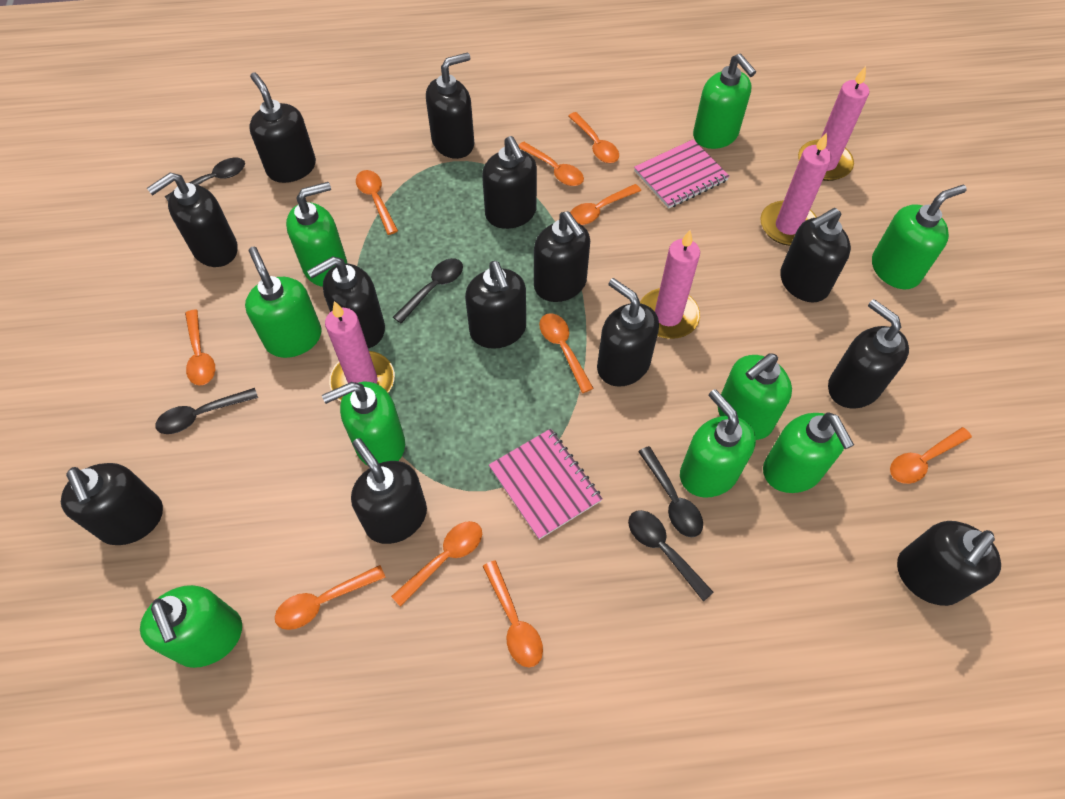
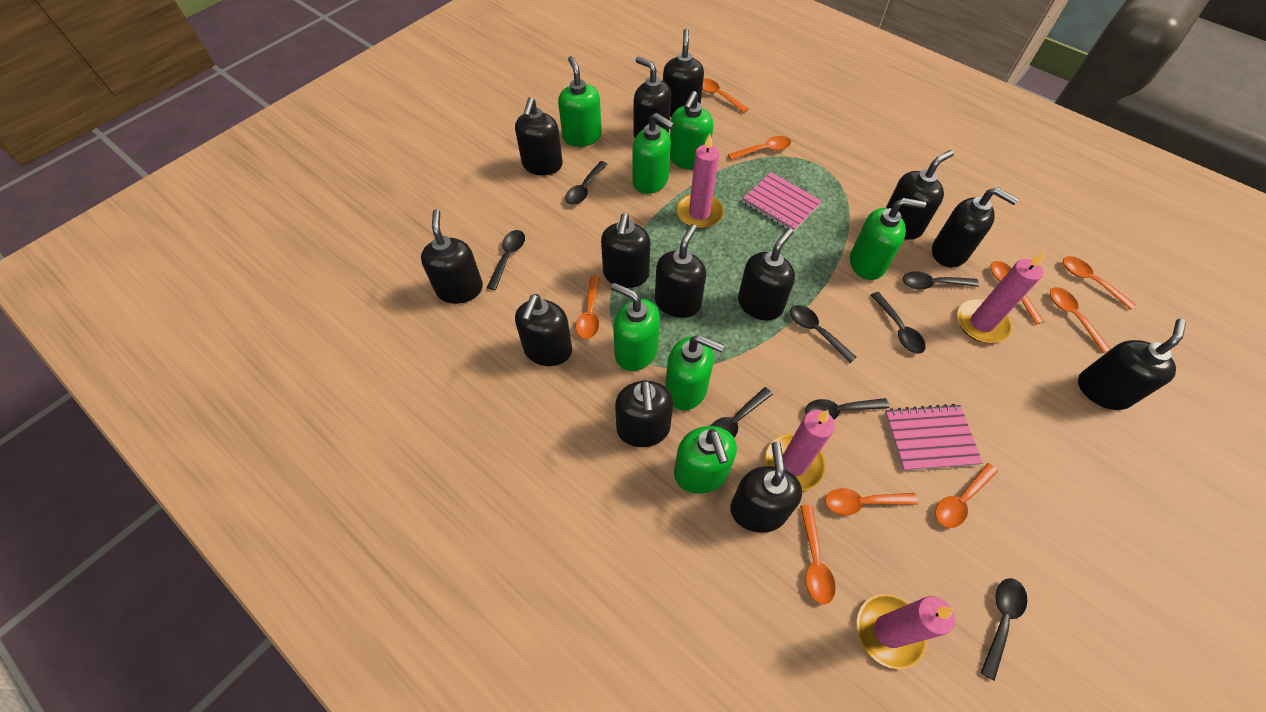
black spoon: 5 -> 8
green soap dispenser: 9 -> 7
orange spoon: 10 -> 9

